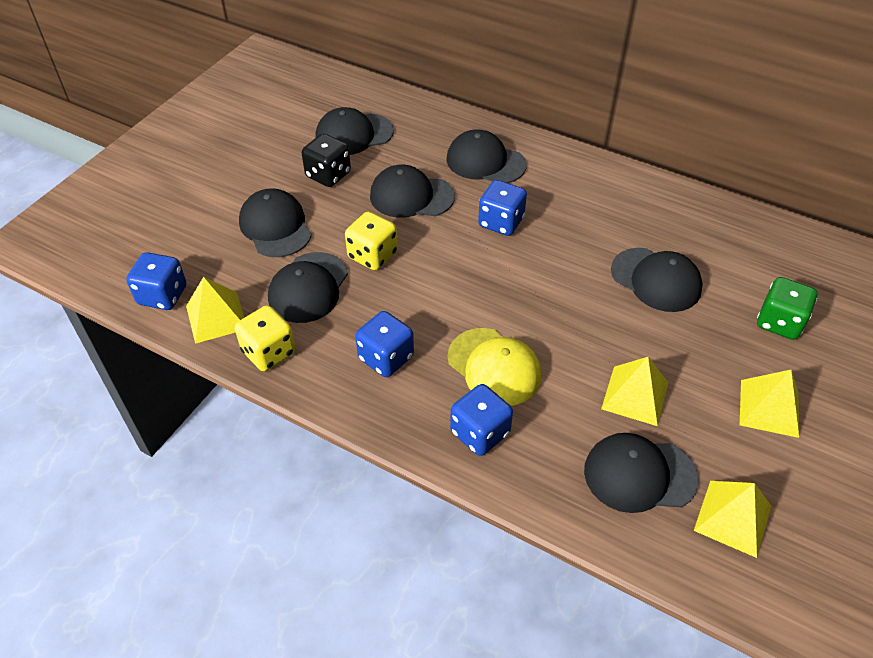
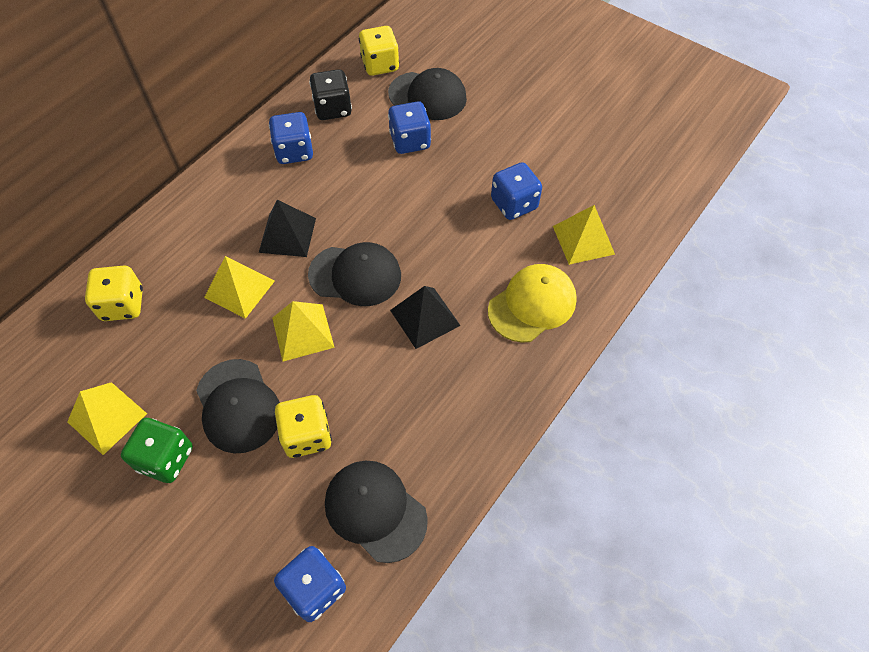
black cap: 7 -> 4
black pyramid: 0 -> 2
yellow dice: 2 -> 3

